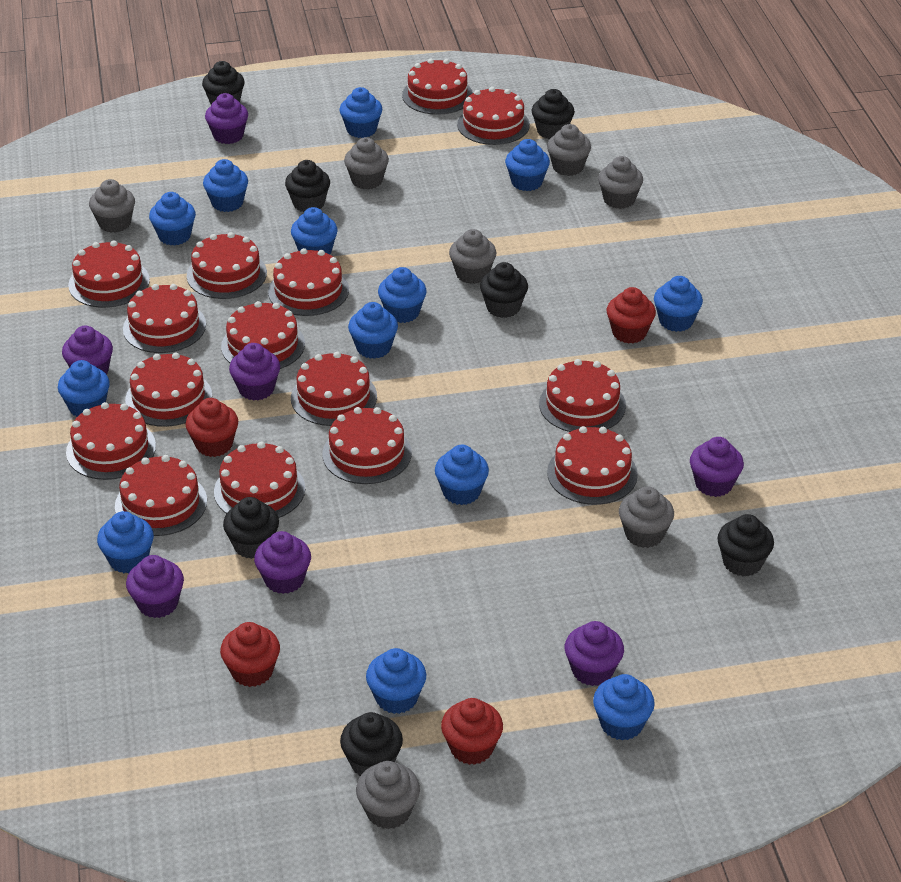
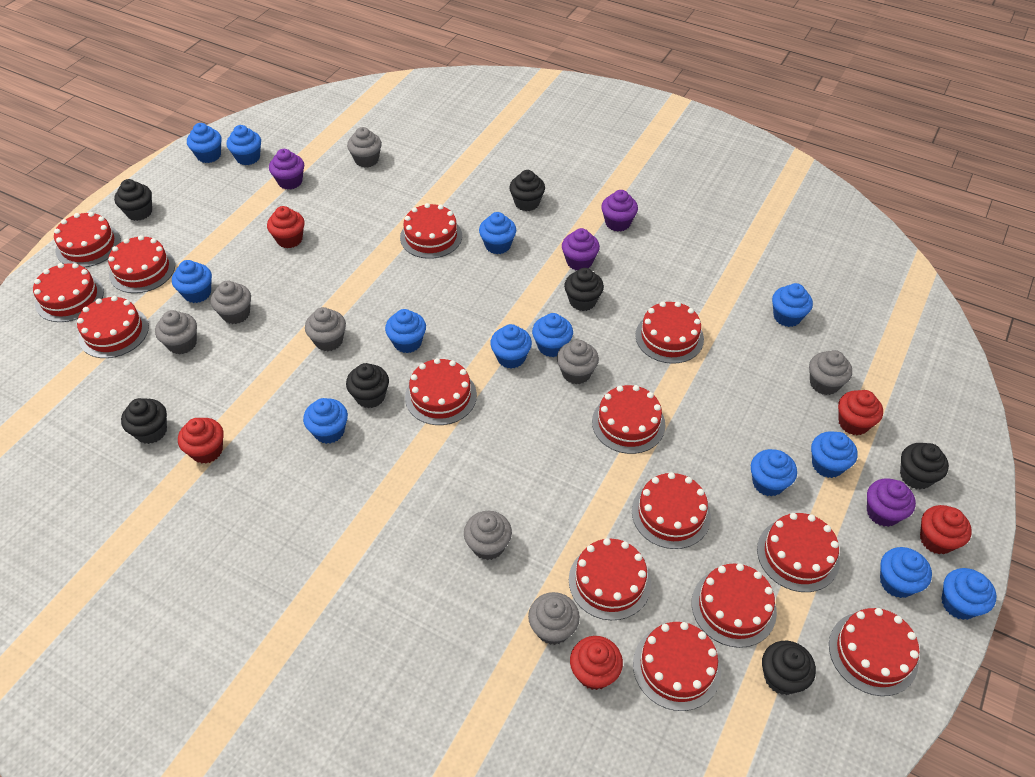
grey cupcake: 7 -> 8
purple cupcake: 7 -> 4
red cake: 15 -> 14
red cupcake: 4 -> 5

